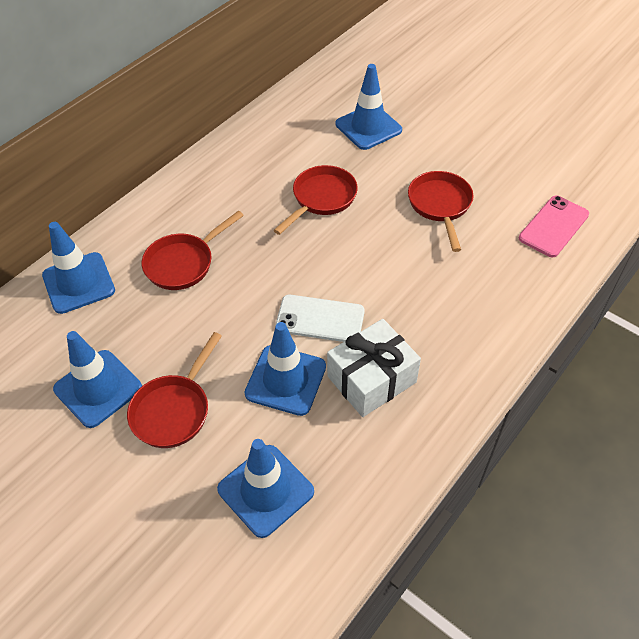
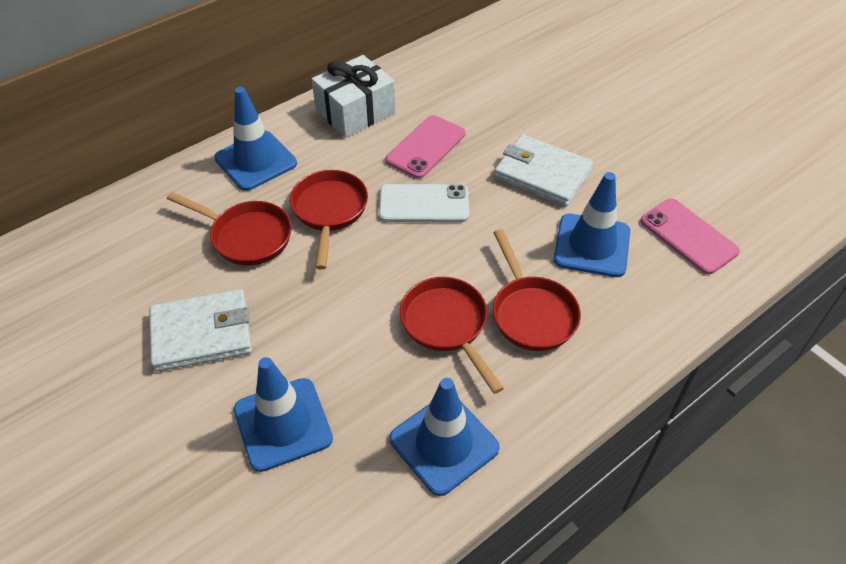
blue traffic cone: 5 -> 4
pink phone: 1 -> 2
white wallet: 0 -> 2

